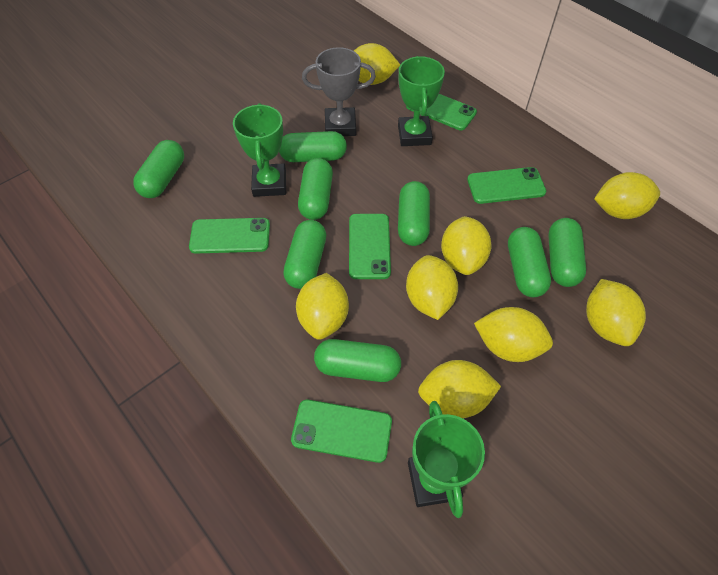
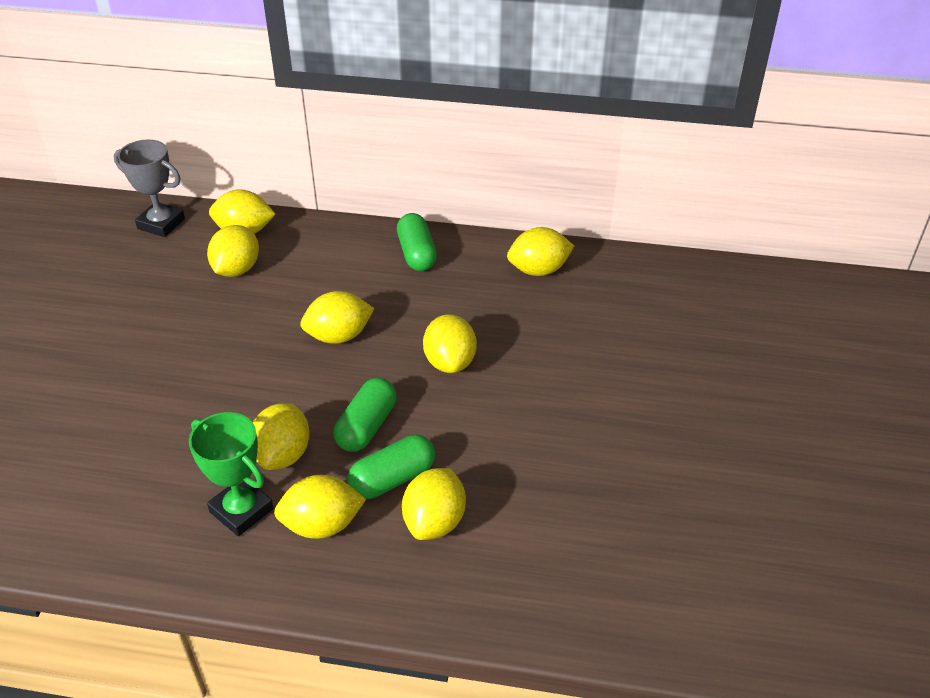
green capsule: 8 -> 3
green phone: 5 -> 0
green trophy: 3 -> 1

